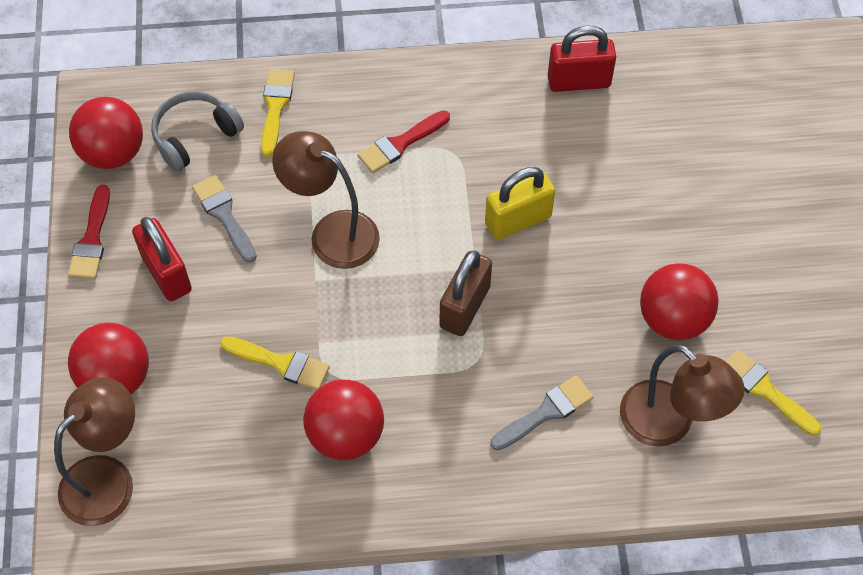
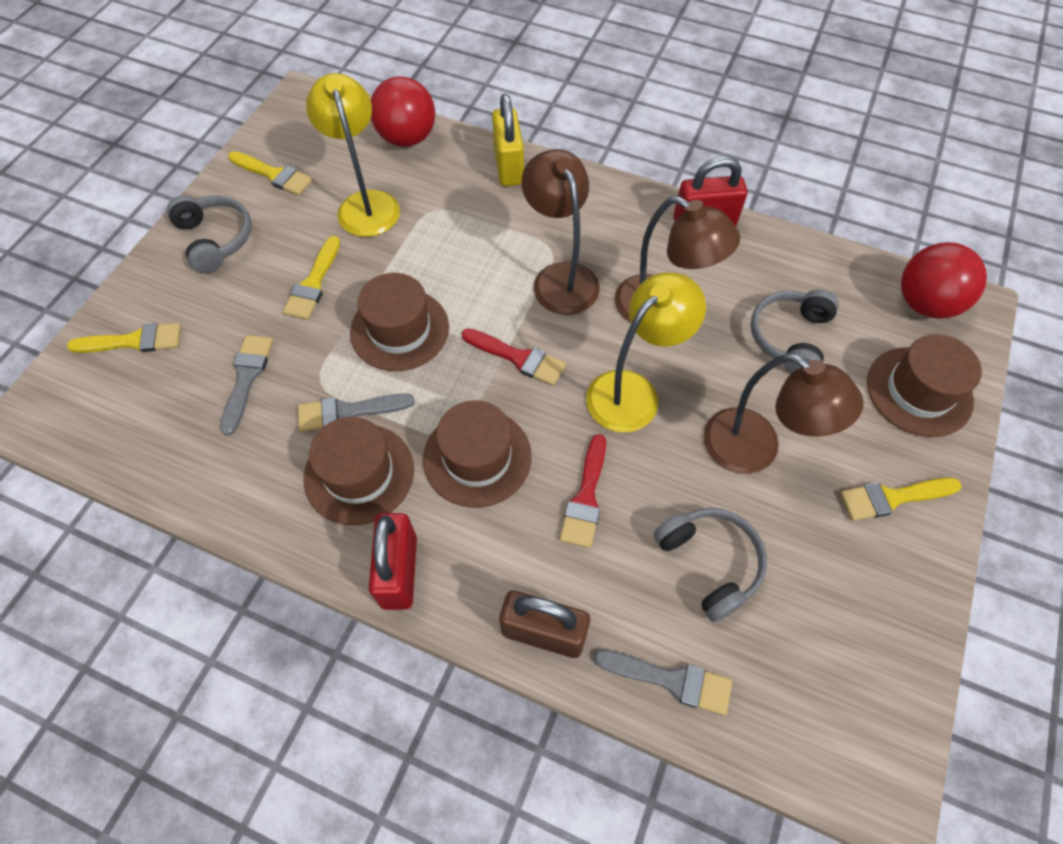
brown hat: 0 -> 4
grey brush: 2 -> 3
grey headphones: 1 -> 3
red ball: 4 -> 2
yellow brush: 3 -> 4
yellow lamp: 0 -> 2

